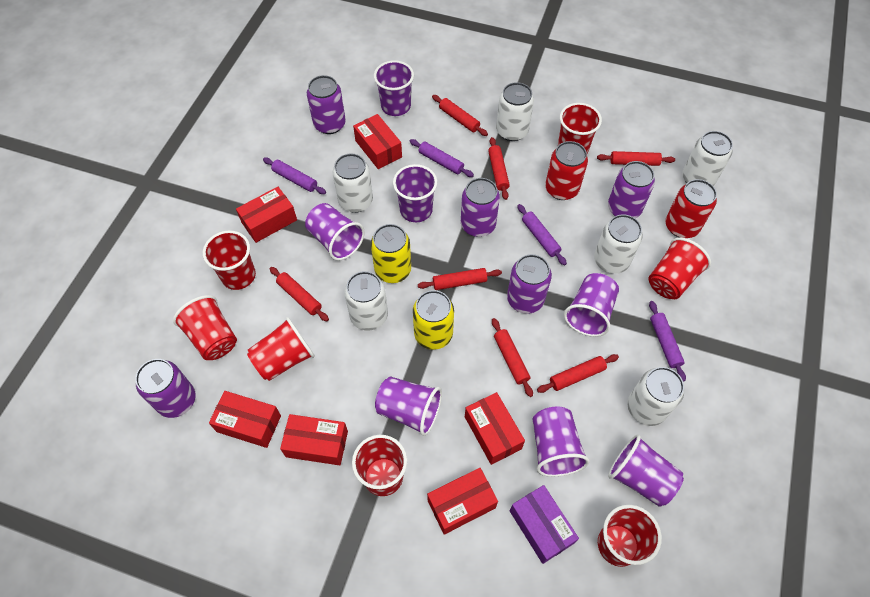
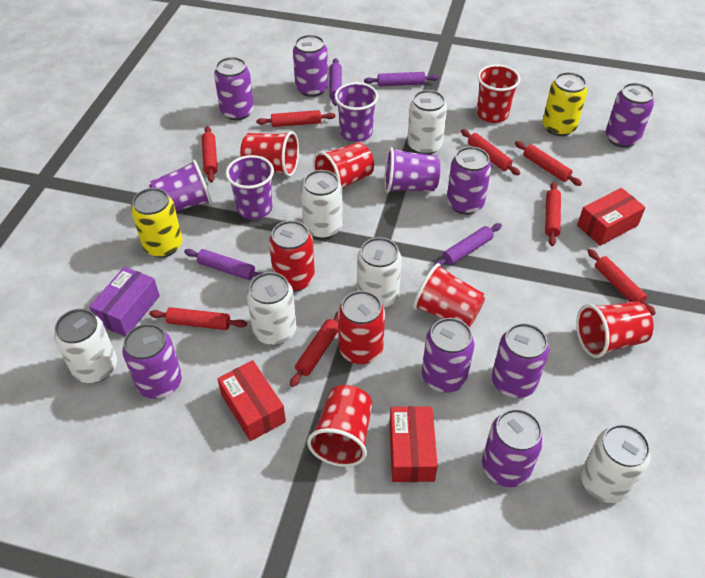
purple can: 5 -> 8
purple cup: 7 -> 4
red box: 6 -> 3
red cup: 7 -> 6
red rolling pin: 7 -> 8

